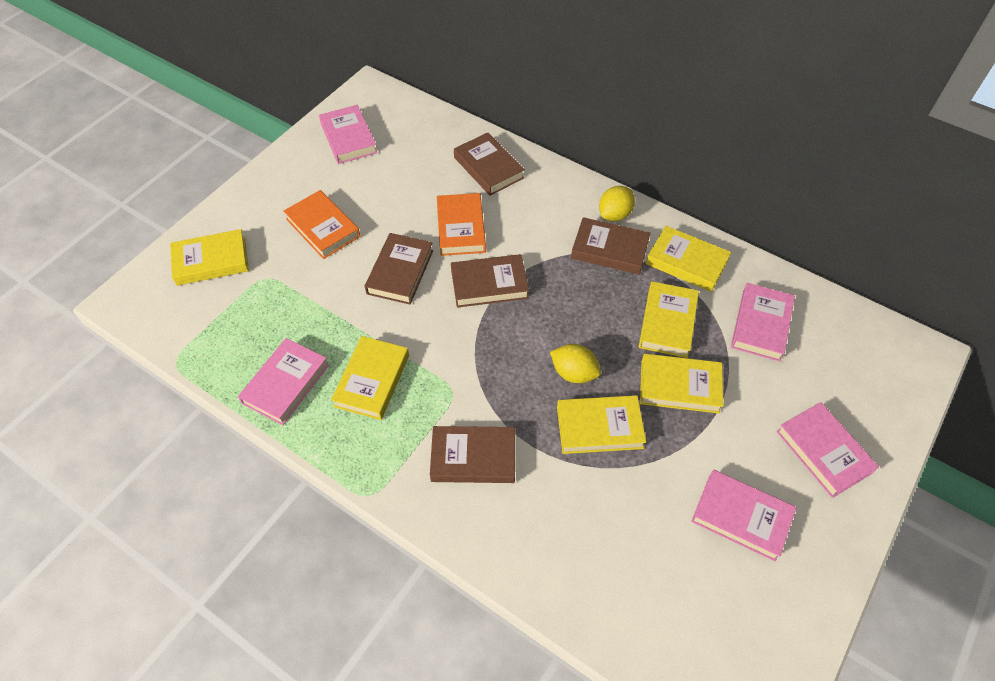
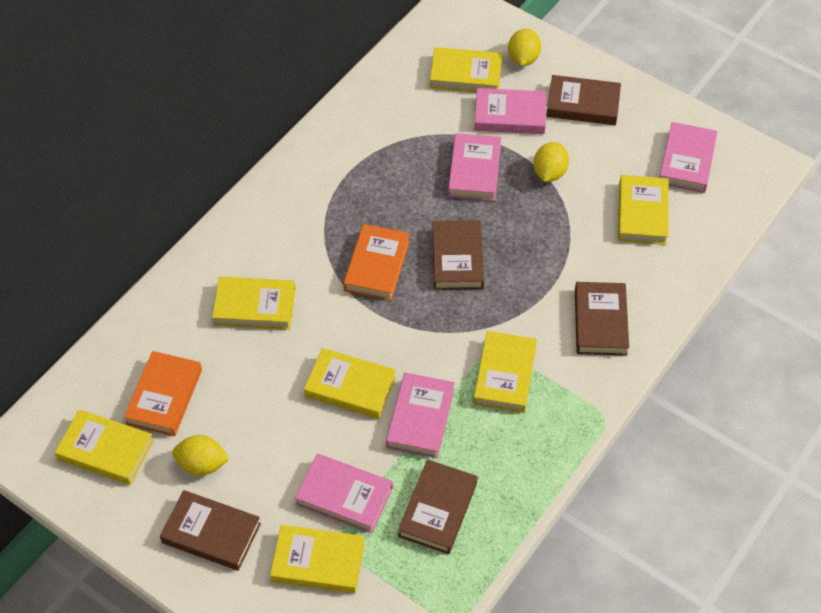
yellow book: 6 -> 7
yellow lemon: 2 -> 3

